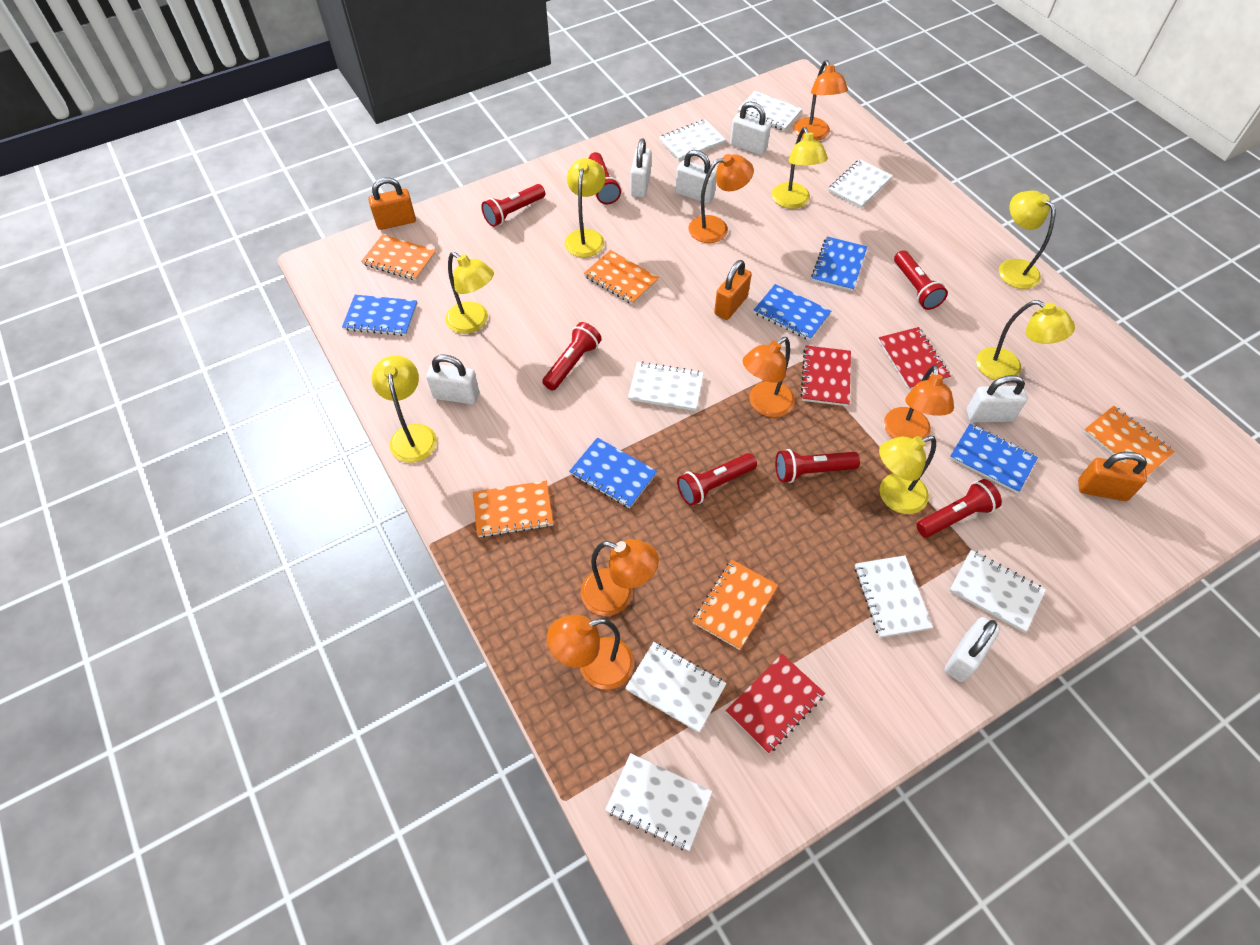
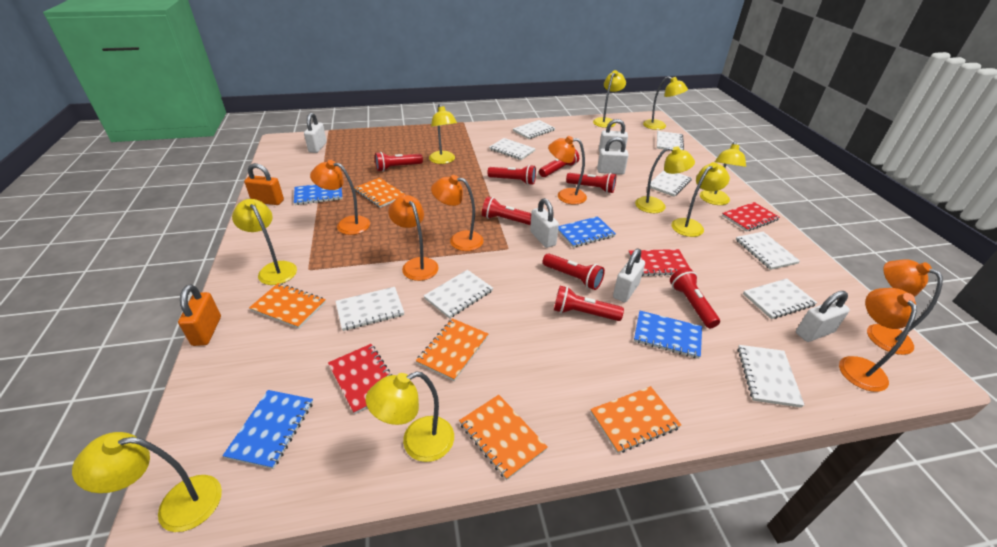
blue notebook: 5 -> 4
orange padlock: 3 -> 2
red flashlight: 7 -> 8
white notebook: 8 -> 9
yellow lamp: 7 -> 9

